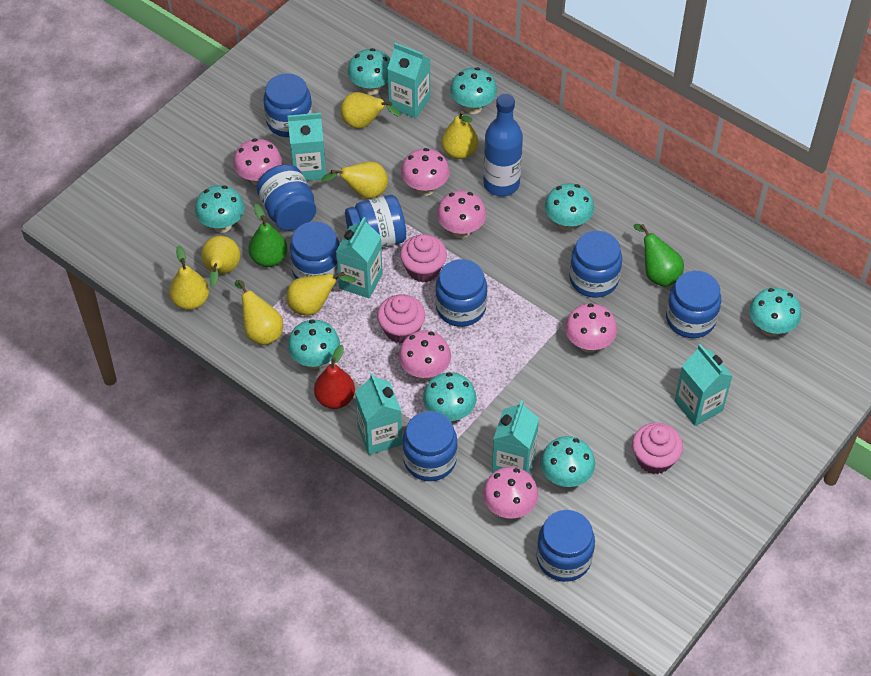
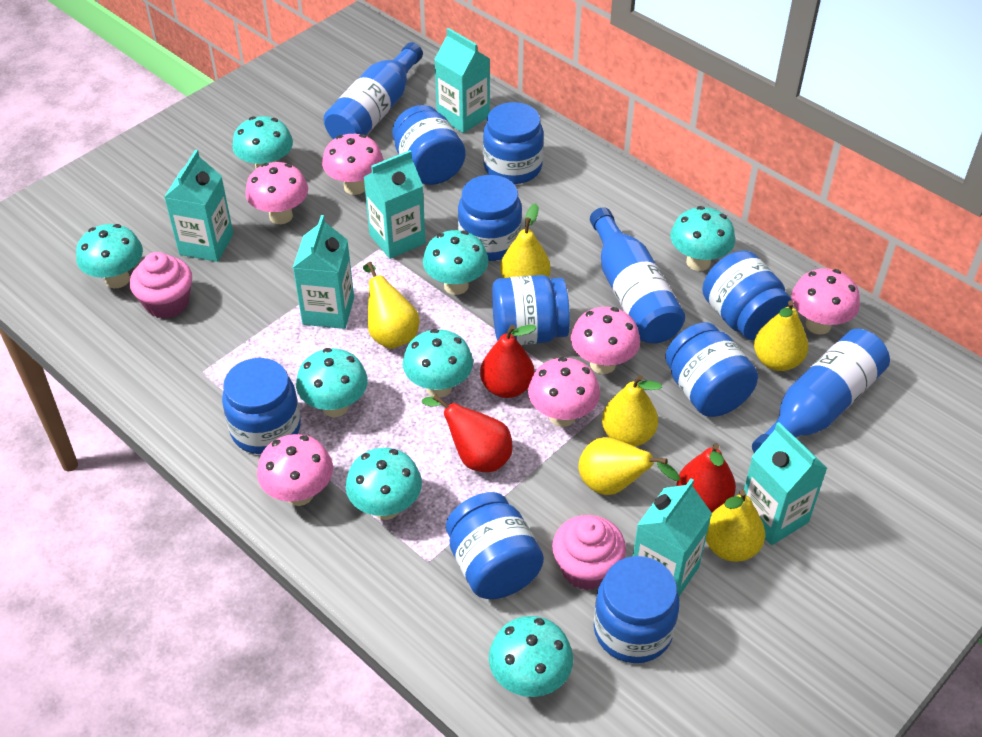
blue bottle: 1 -> 3
green pear: 2 -> 0
pink cupcake: 3 -> 2
red pear: 1 -> 3
yellow pear: 7 -> 6

